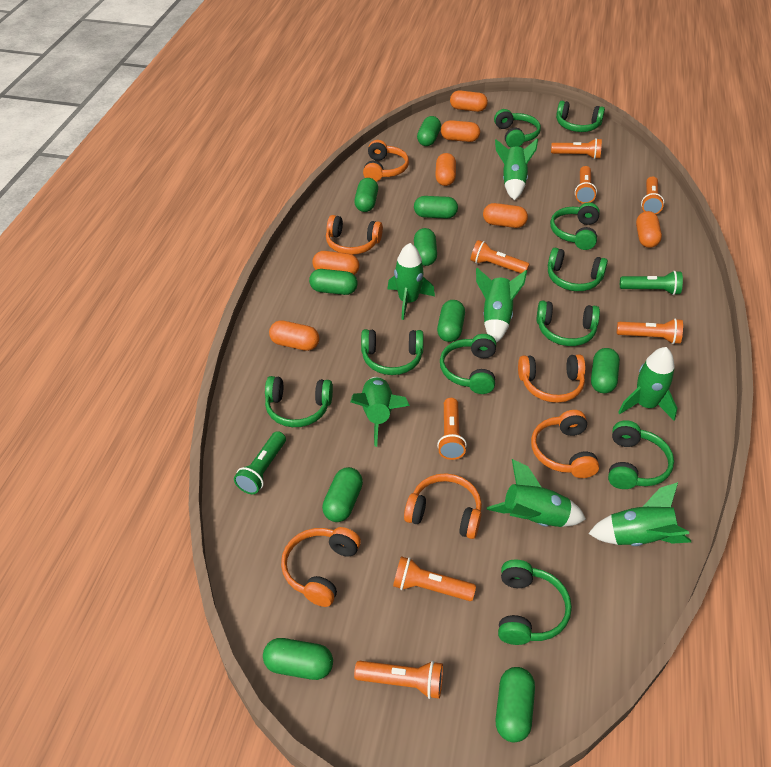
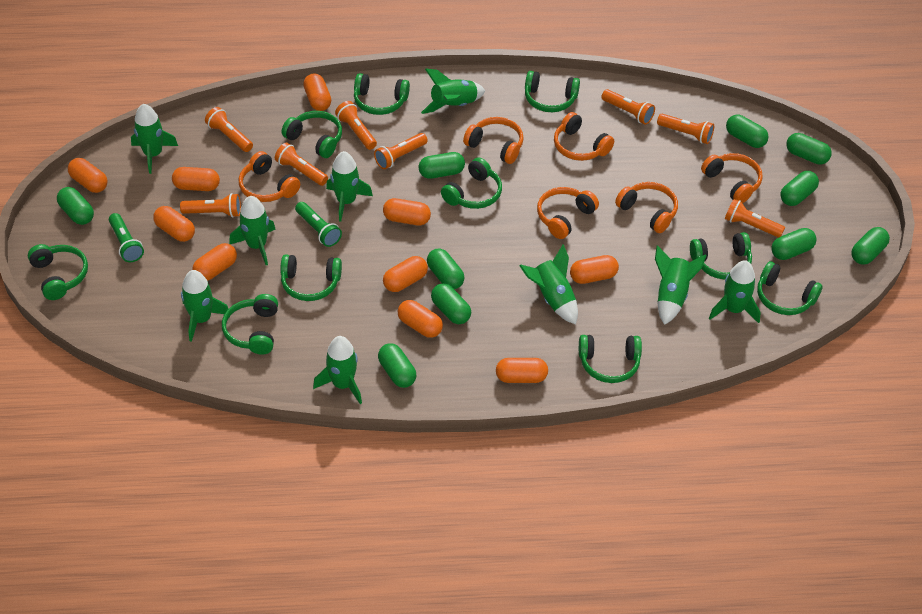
green rocket: 7 -> 9
orange capsule: 7 -> 10

